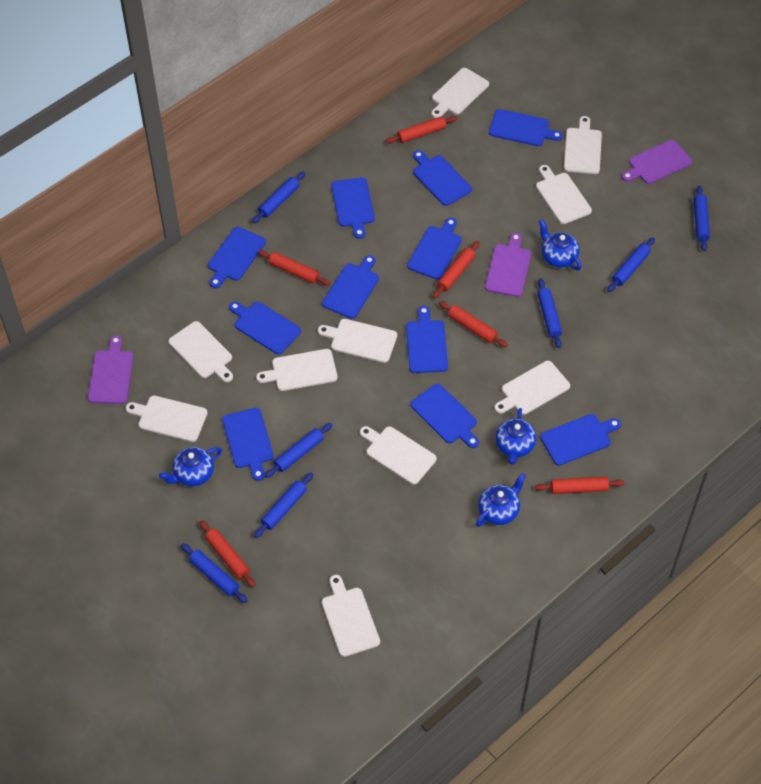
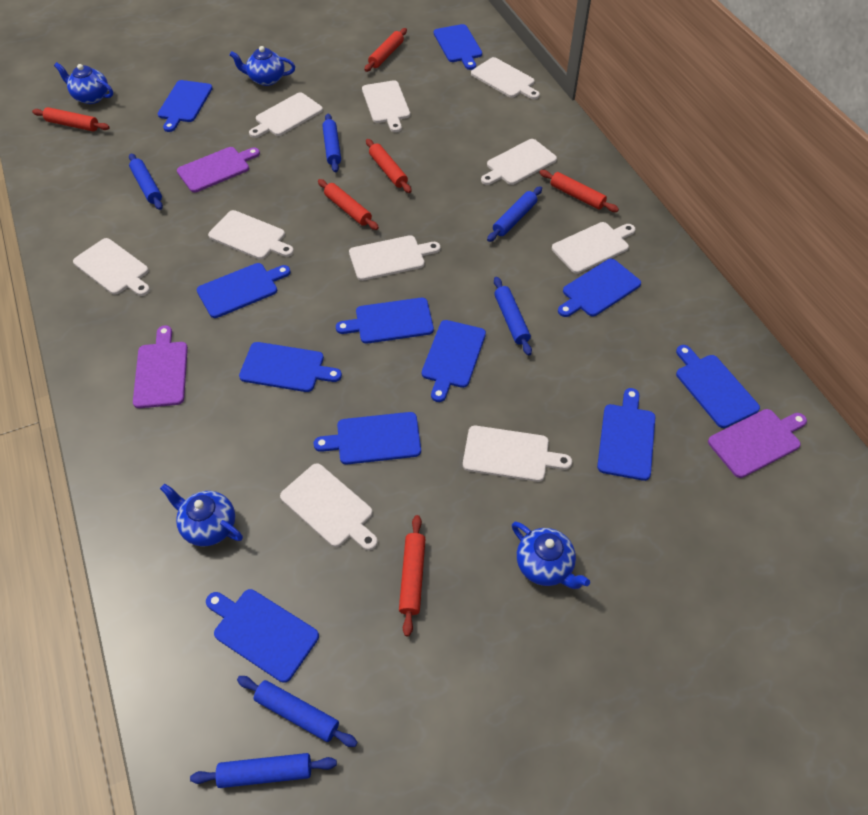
blue rolling pin: 7 -> 6

